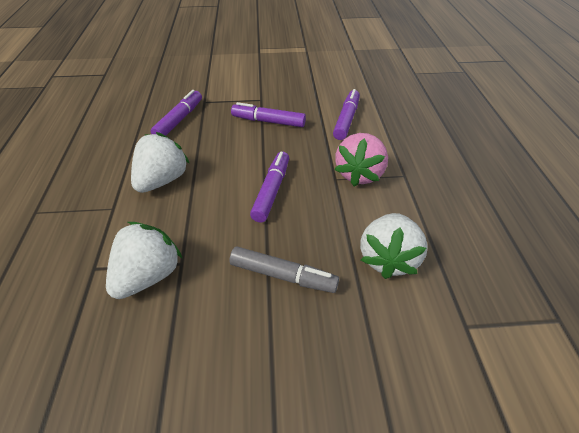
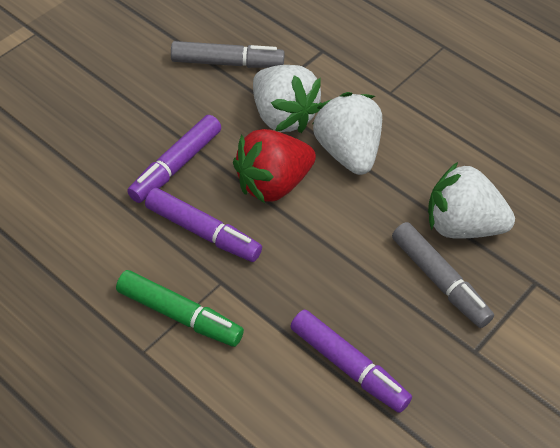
green marker: 0 -> 1
grey marker: 1 -> 2
pink strawberry: 1 -> 0
purple marker: 4 -> 3
red strawberry: 0 -> 1

